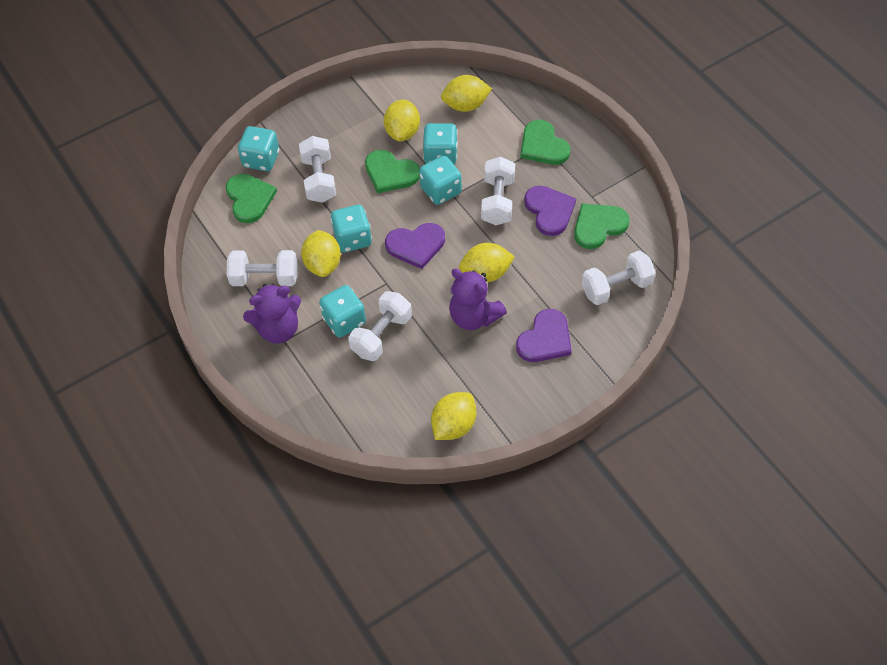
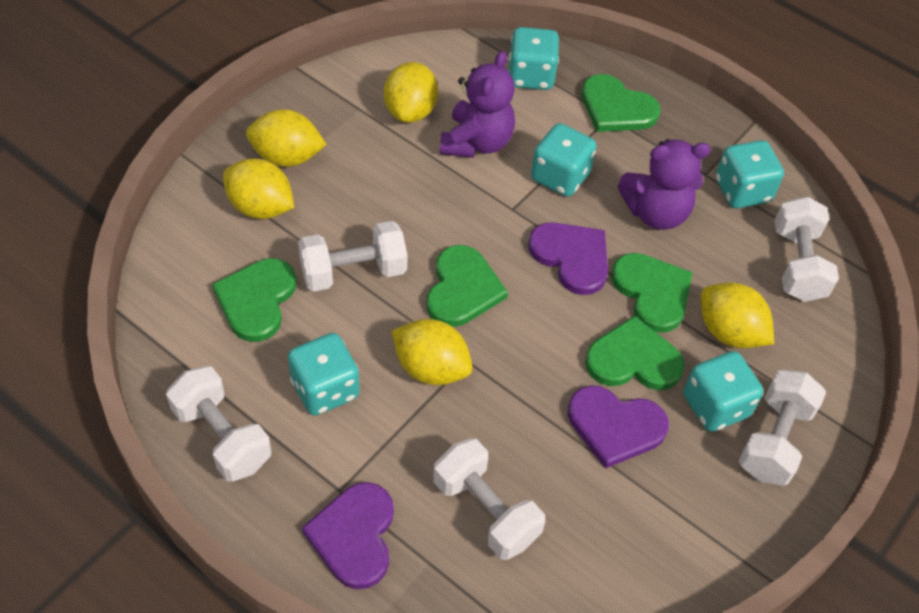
green heart: 4 -> 5

